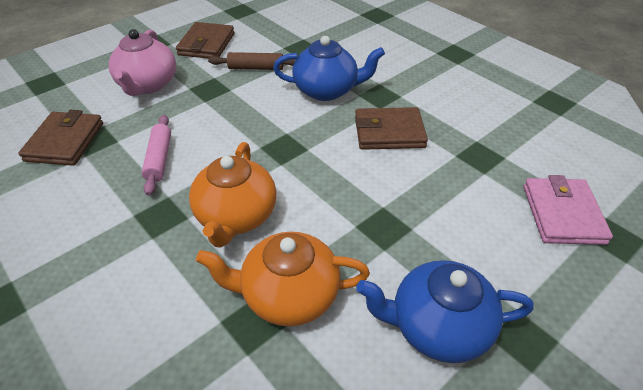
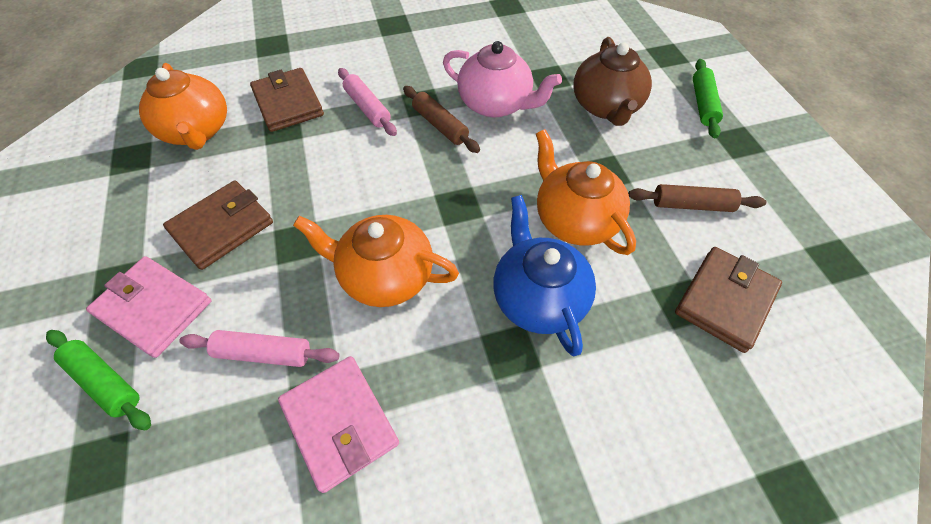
blue teapot: 2 -> 1
brown rolling pin: 1 -> 2
brown teapot: 0 -> 1
green rolling pin: 0 -> 2
orange teapot: 2 -> 3
pink rolling pin: 1 -> 2
pink wallet: 1 -> 2

